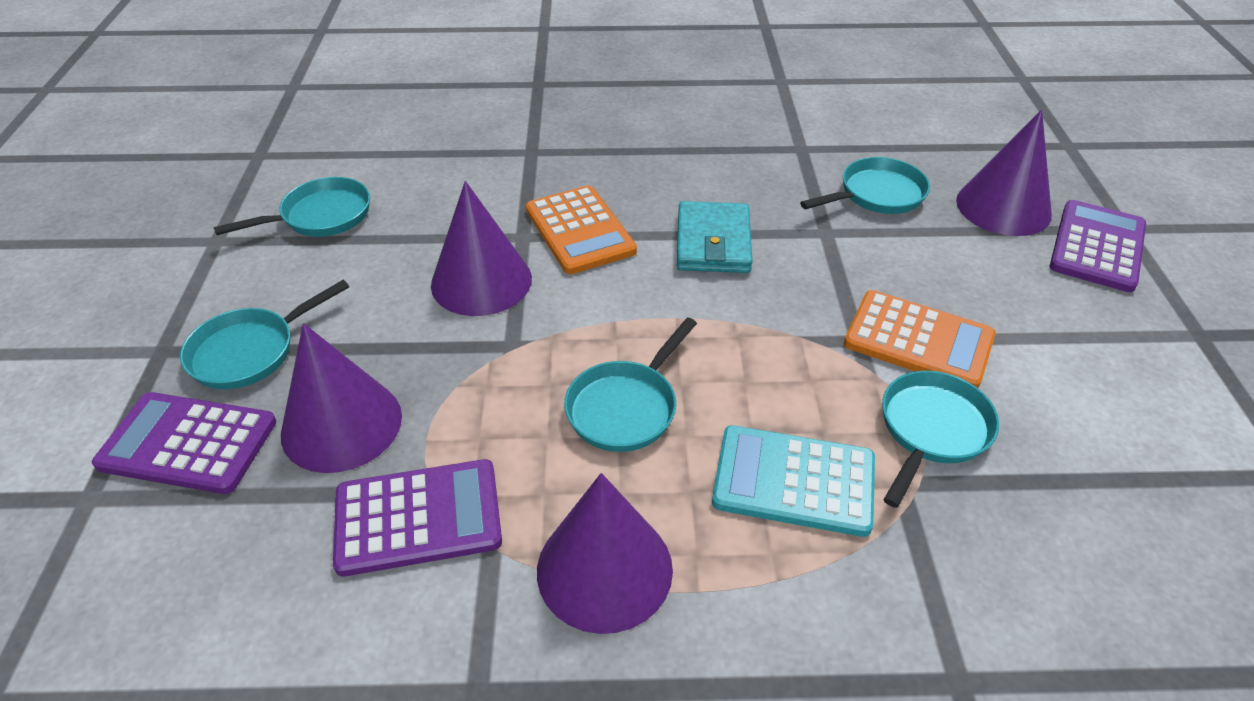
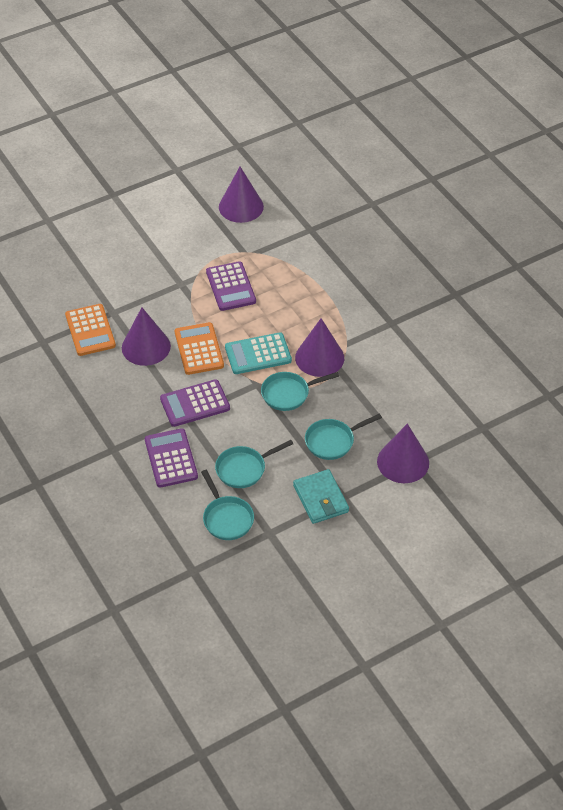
turquoise pan: 5 -> 4

